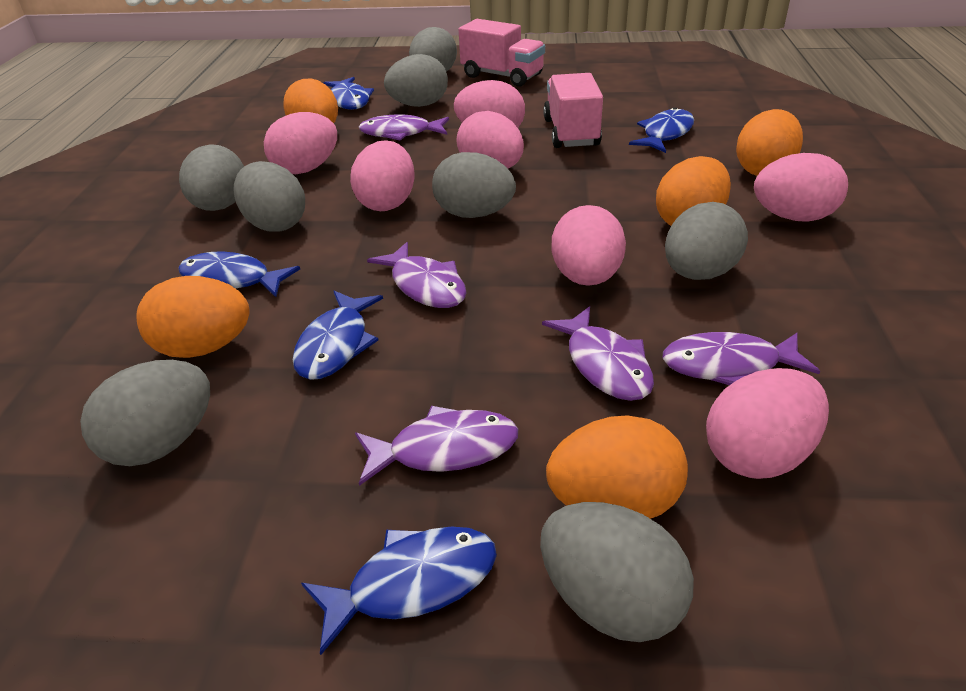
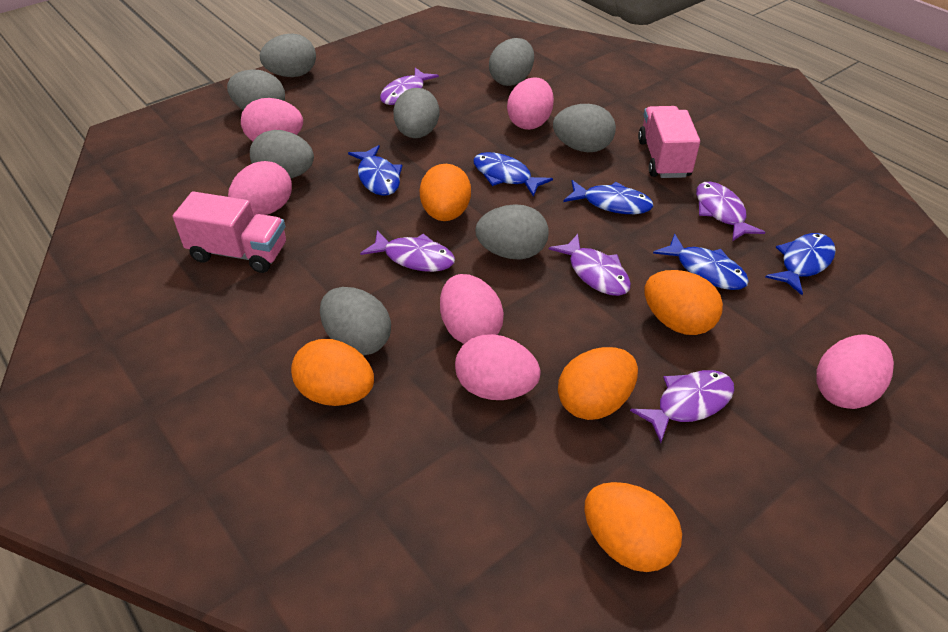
pink egg: 7 -> 6

